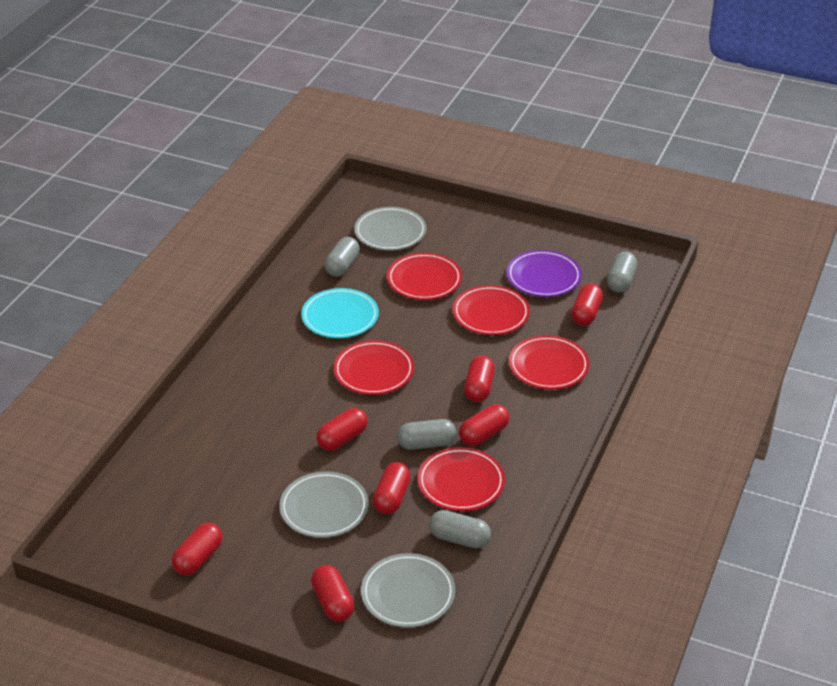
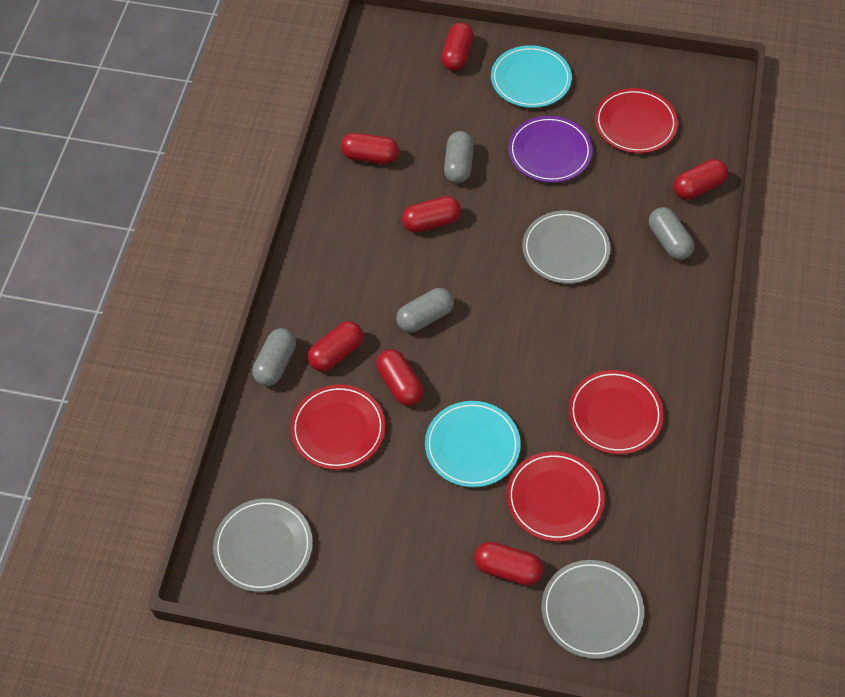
red plate: 5 -> 4
turquoise plate: 1 -> 2

